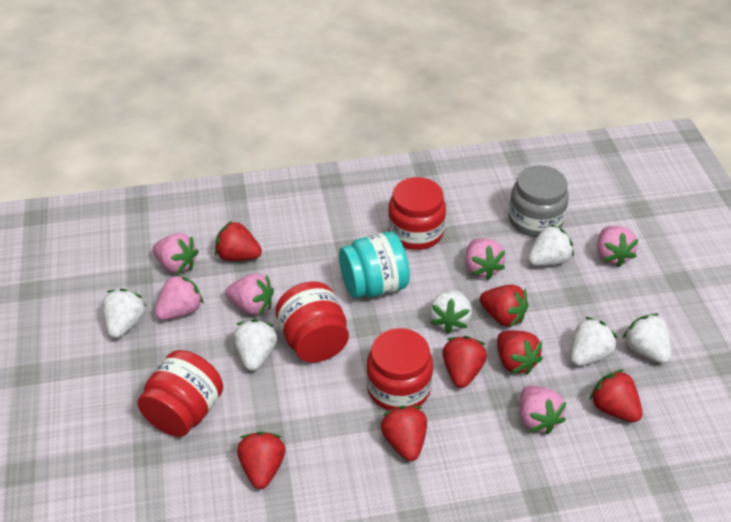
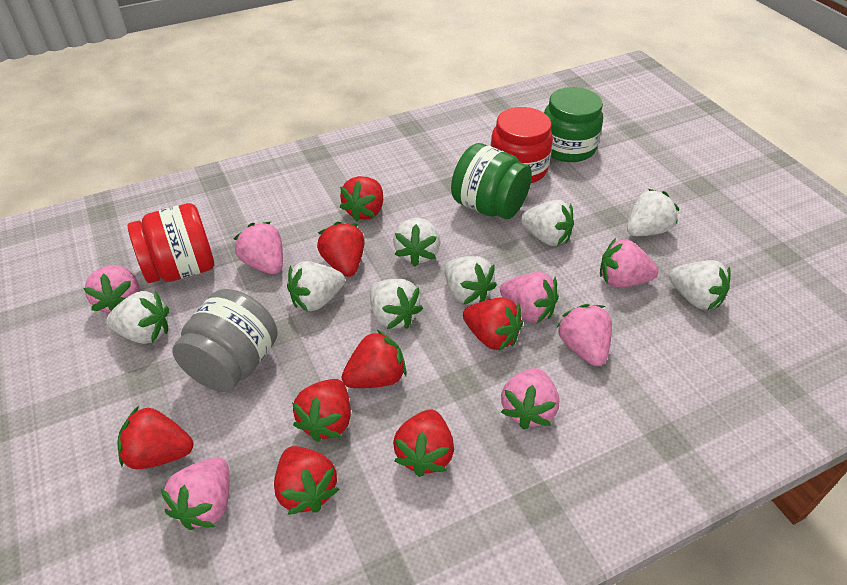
green jar: 0 -> 2
pink strawberry: 6 -> 7
red jar: 4 -> 2
red strawberry: 7 -> 8
turquoise jar: 1 -> 0
white strawberry: 6 -> 8

